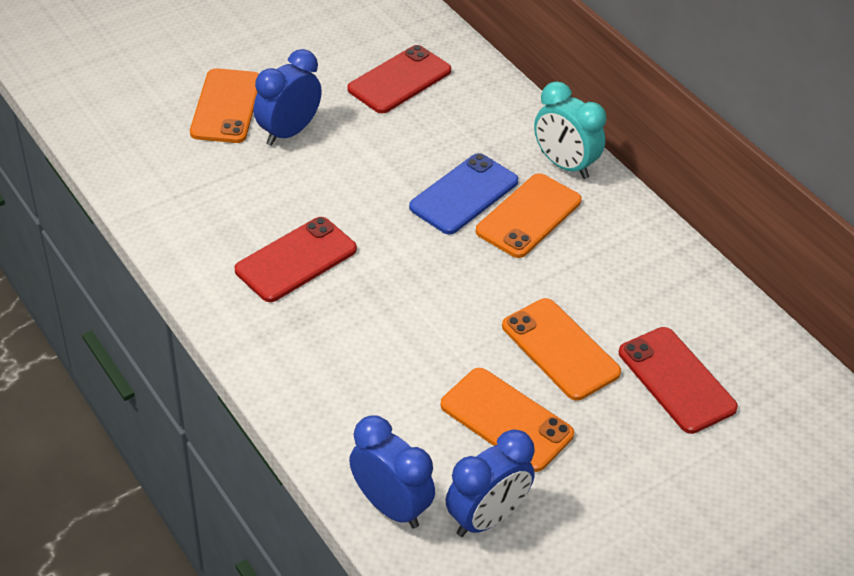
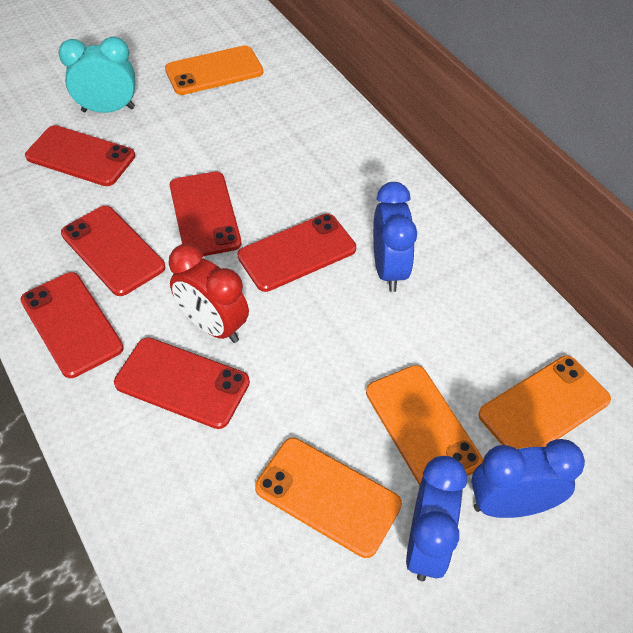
blue phone: 1 -> 0
red clock: 0 -> 1
red phone: 3 -> 6

